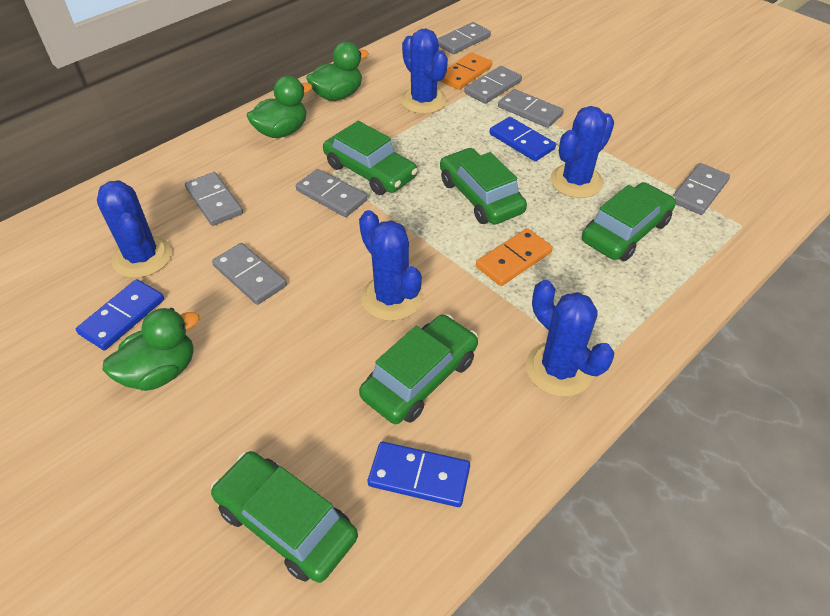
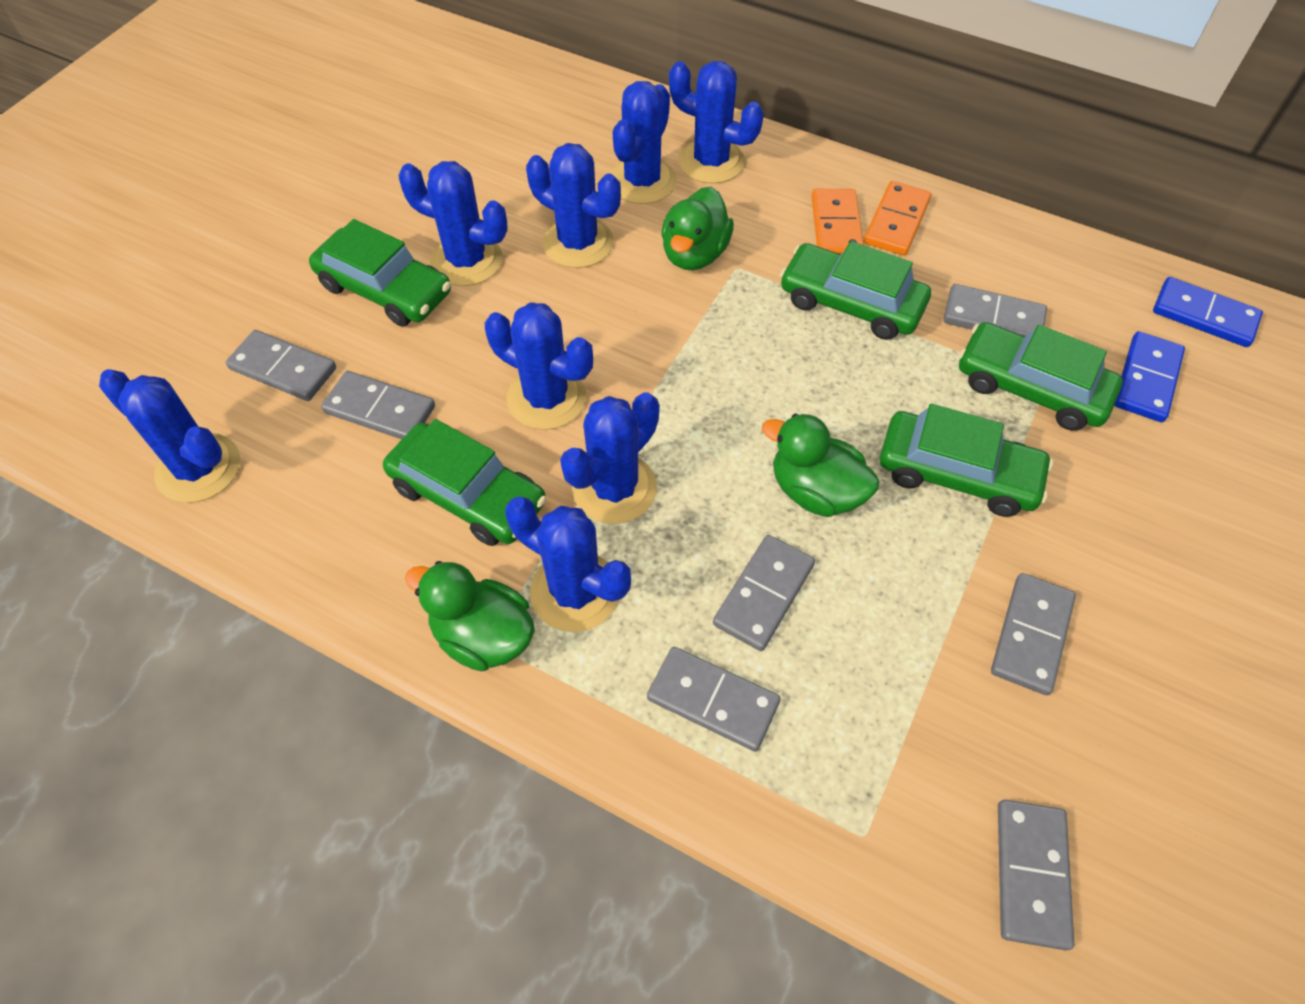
blue cactus: 5 -> 8
blue domino: 3 -> 2

